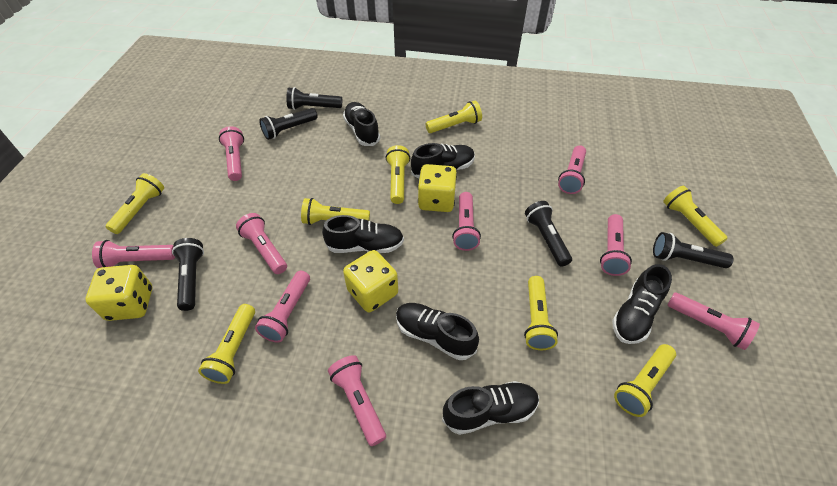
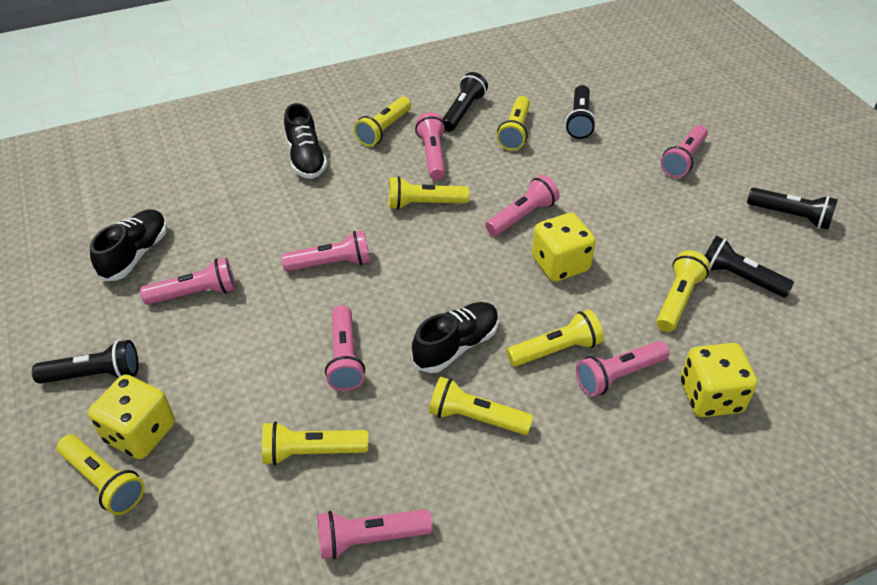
black shoe: 6 -> 3
pink flashlight: 9 -> 8

